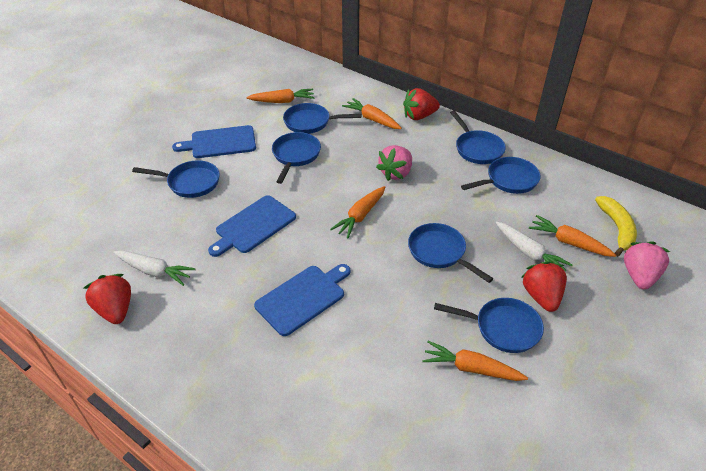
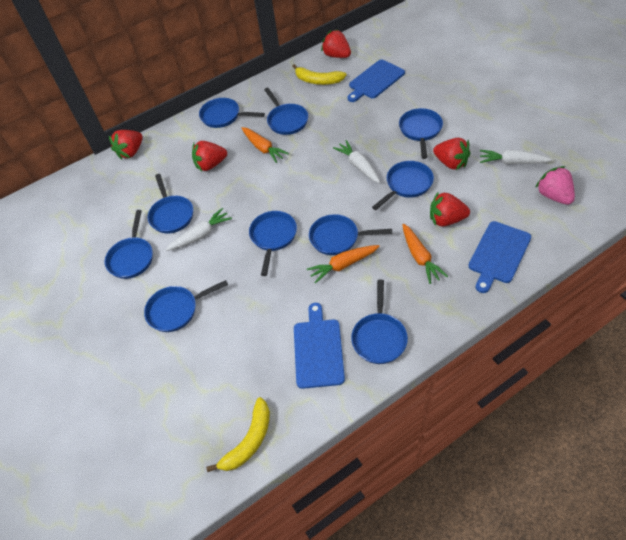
blue pan: 7 -> 10
orange carrot: 5 -> 3
pink strawberry: 2 -> 1
red strawberry: 3 -> 5
white carrot: 2 -> 3
yellow banana: 1 -> 2

